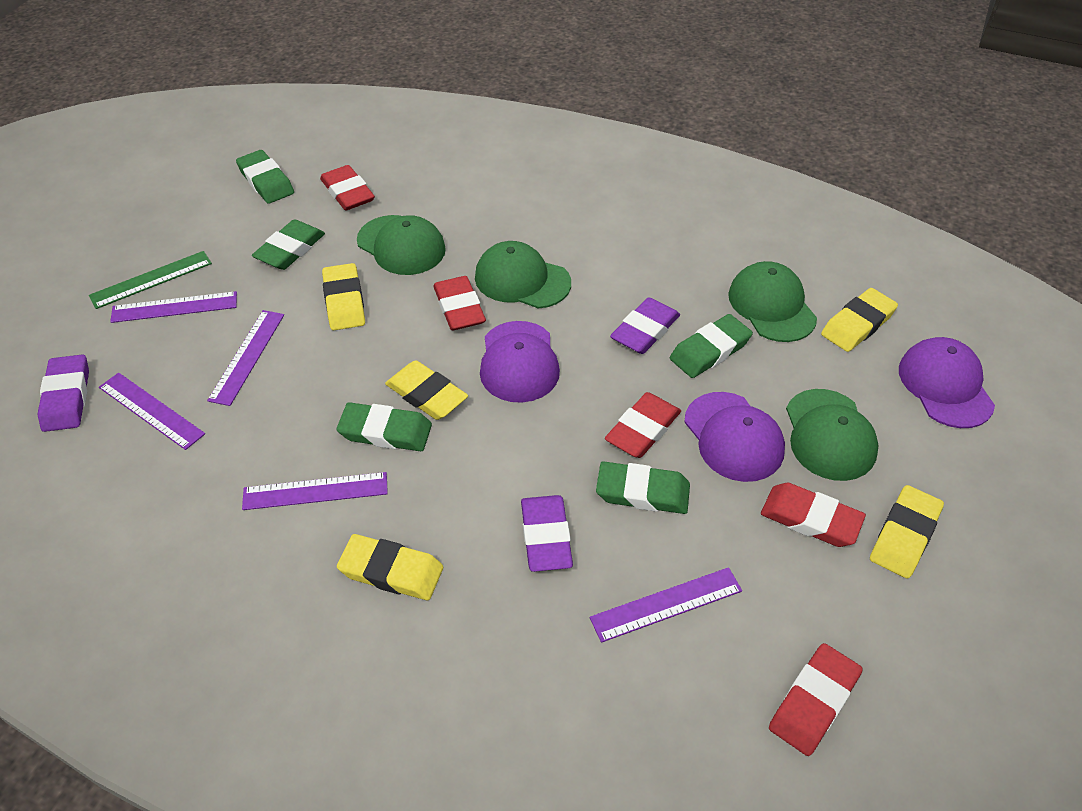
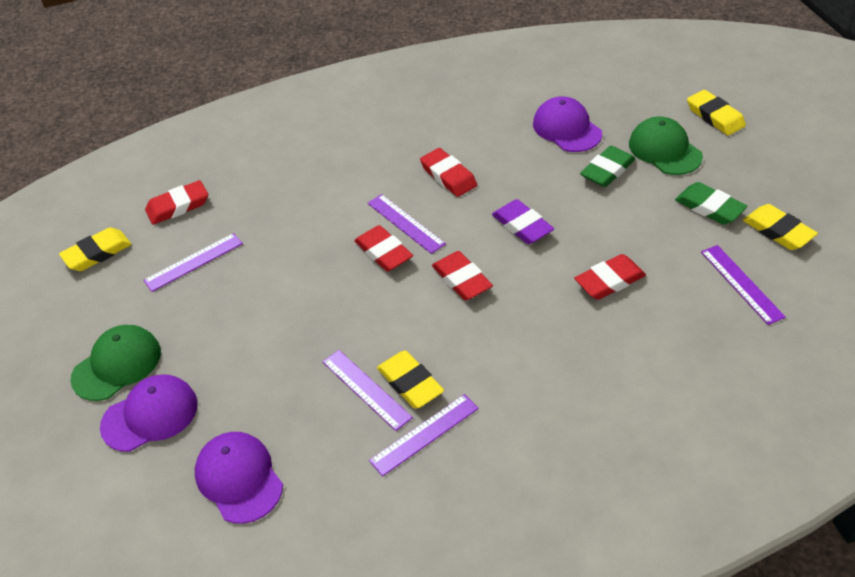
green cap: 4 -> 2
green eraser: 5 -> 2
green ruler: 1 -> 0
purple eraser: 3 -> 1
yellow eraser: 5 -> 4

